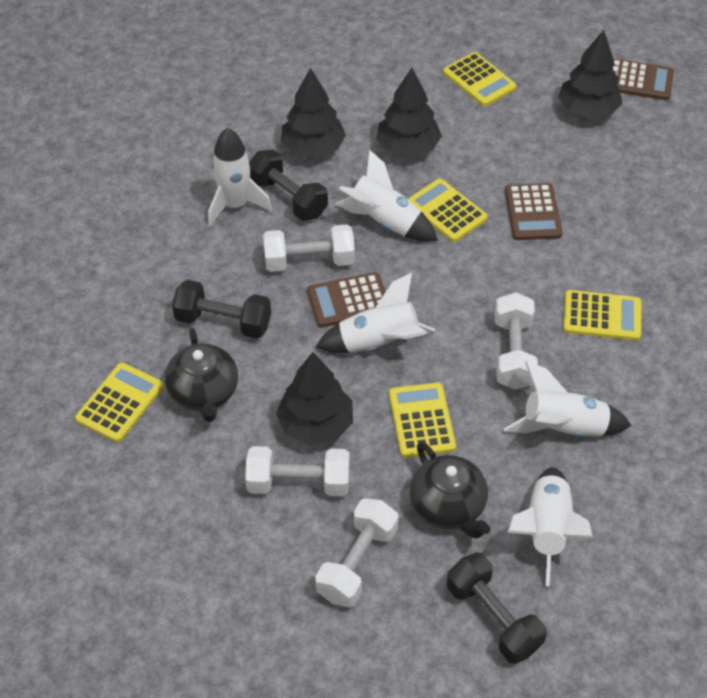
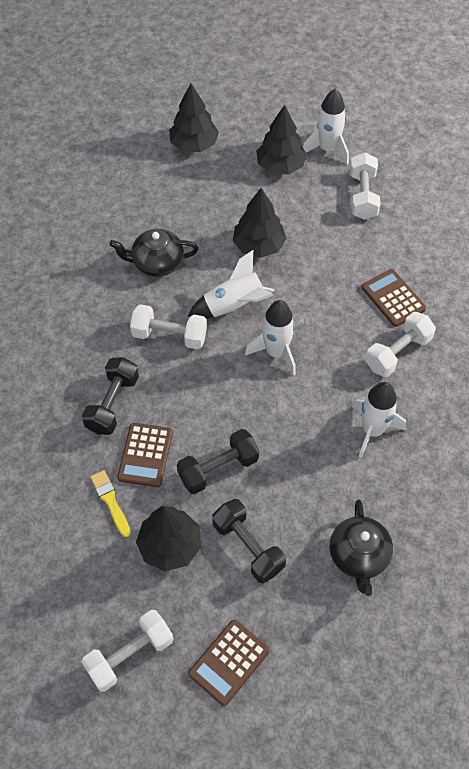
white rocket: 5 -> 4
yellow brush: 0 -> 1
yellow calculator: 5 -> 0

